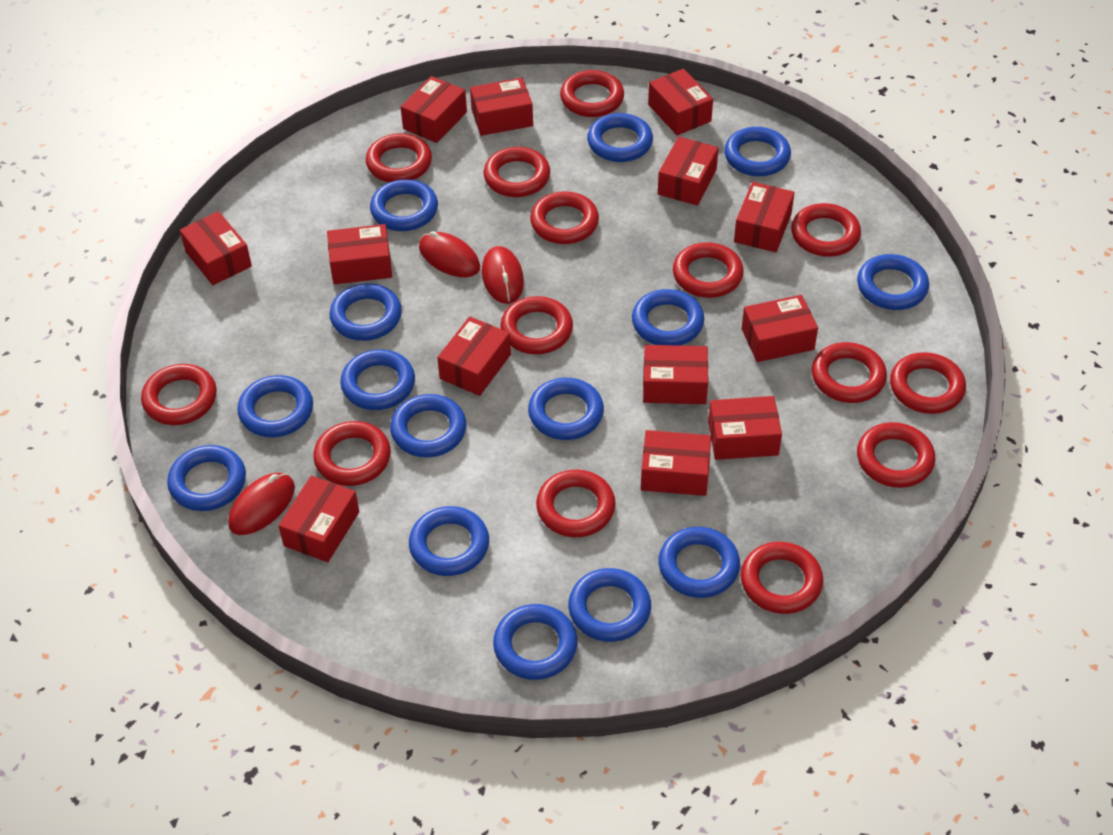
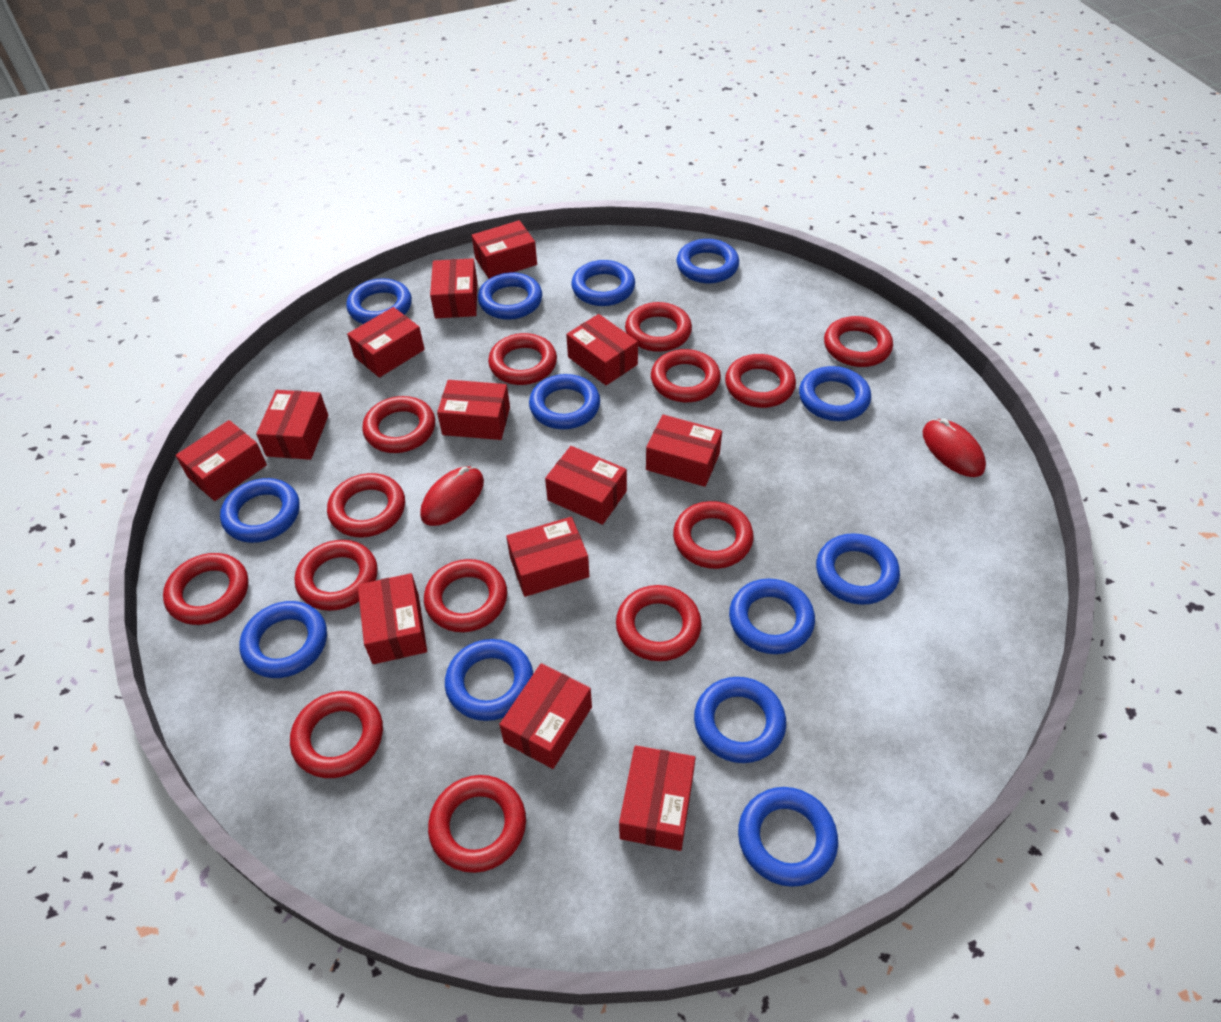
blue ring: 15 -> 13
red mouse: 3 -> 2

